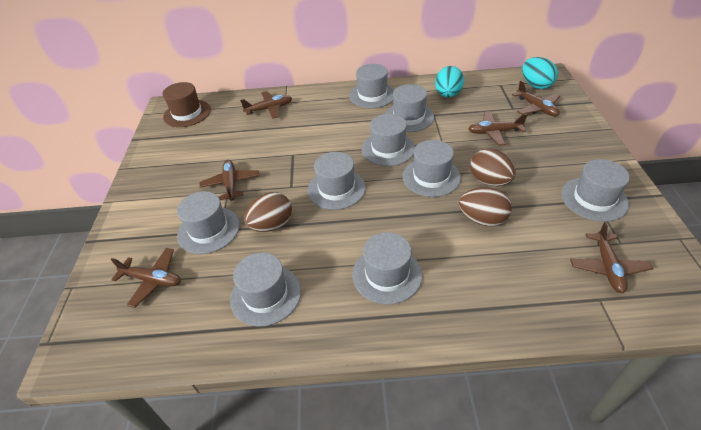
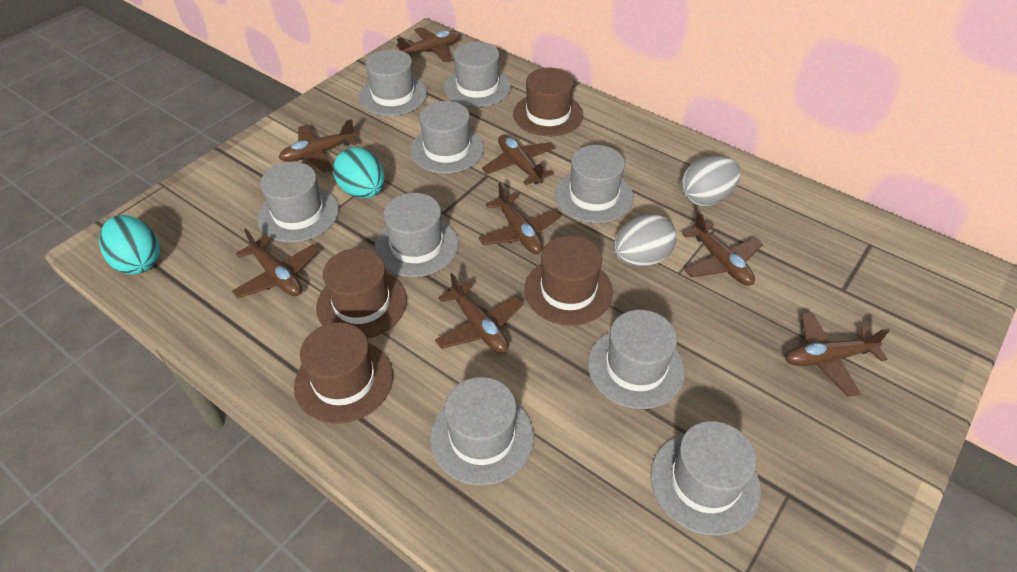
brown egg: 3 -> 0
brown hat: 1 -> 4
brown plane: 6 -> 8
grey egg: 0 -> 2

